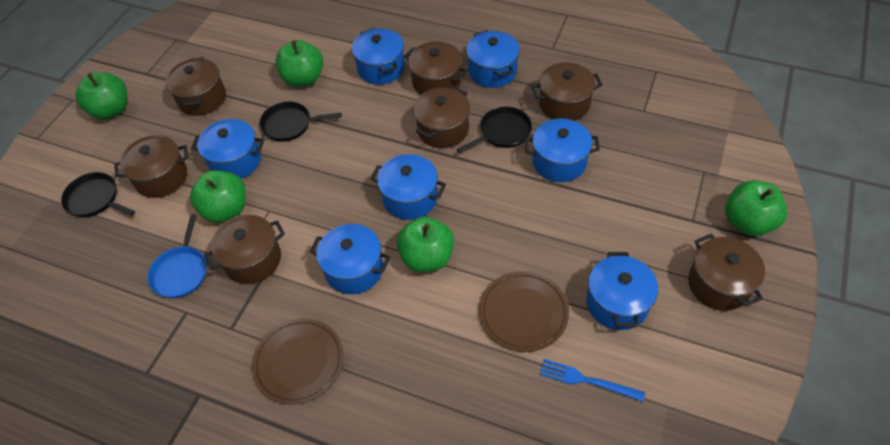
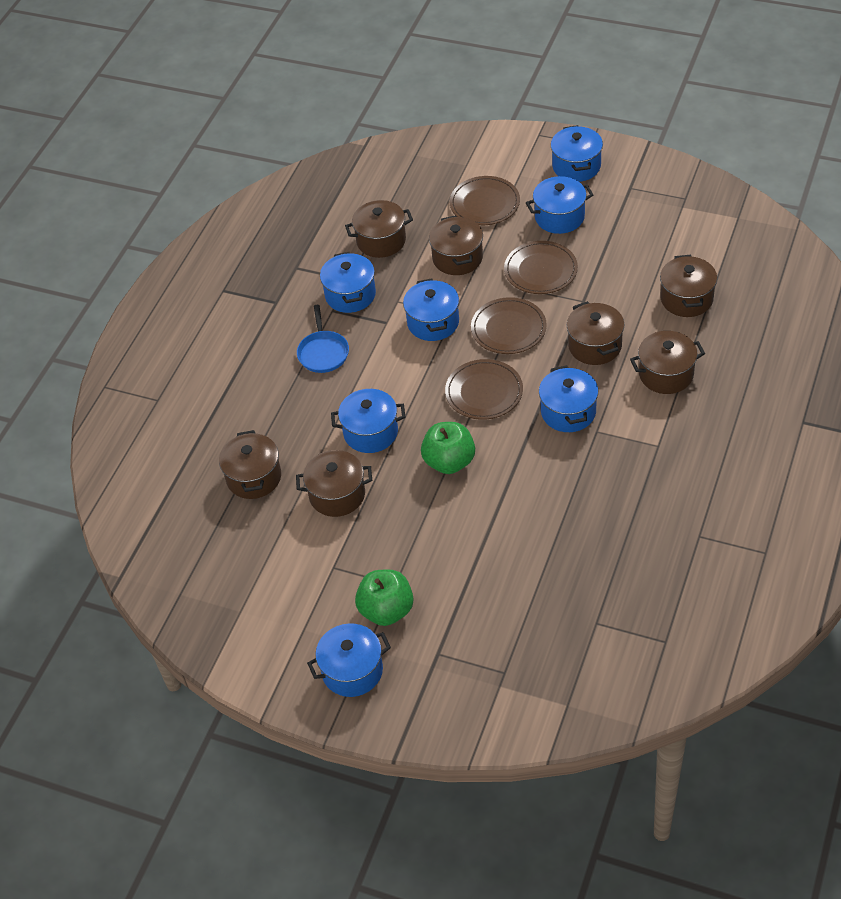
black pan: 3 -> 0
blue fork: 1 -> 0
brown plate: 2 -> 4
green apple: 5 -> 2

